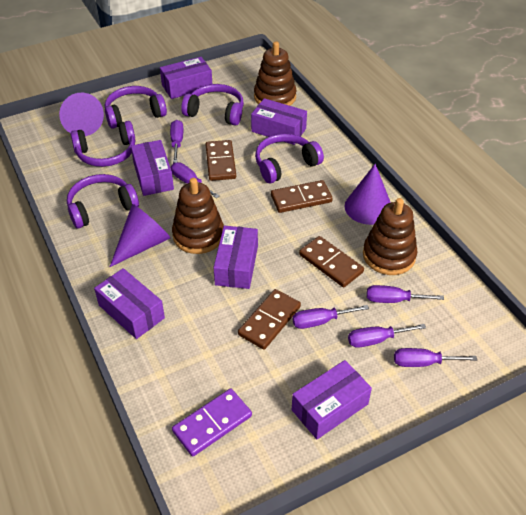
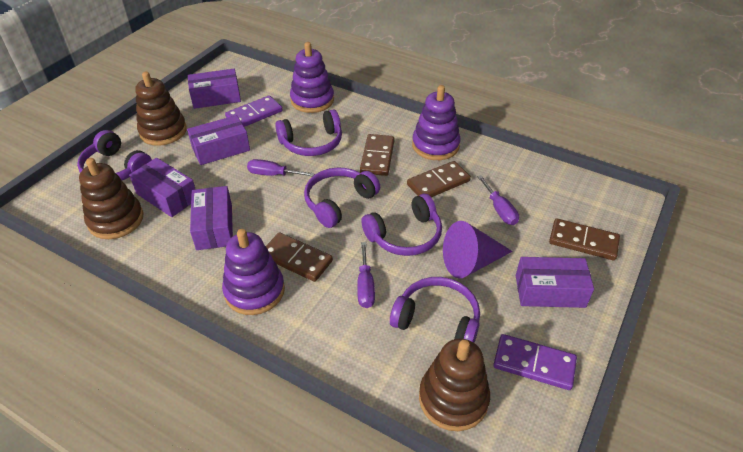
purple box: 6 -> 5
purple cone: 3 -> 1
purple domino: 1 -> 2
purple screwdriver: 6 -> 3
purple stacking toy: 0 -> 3

